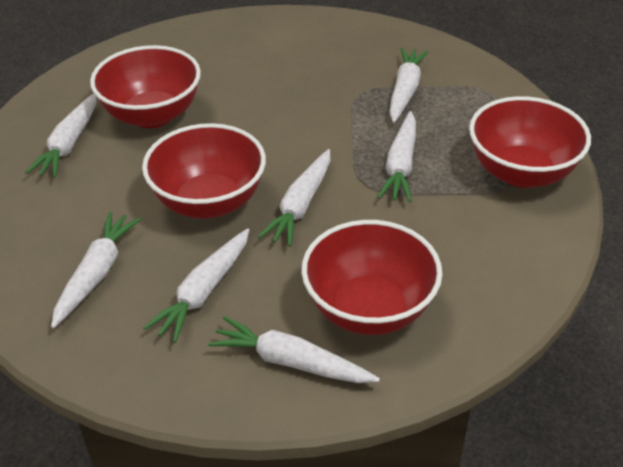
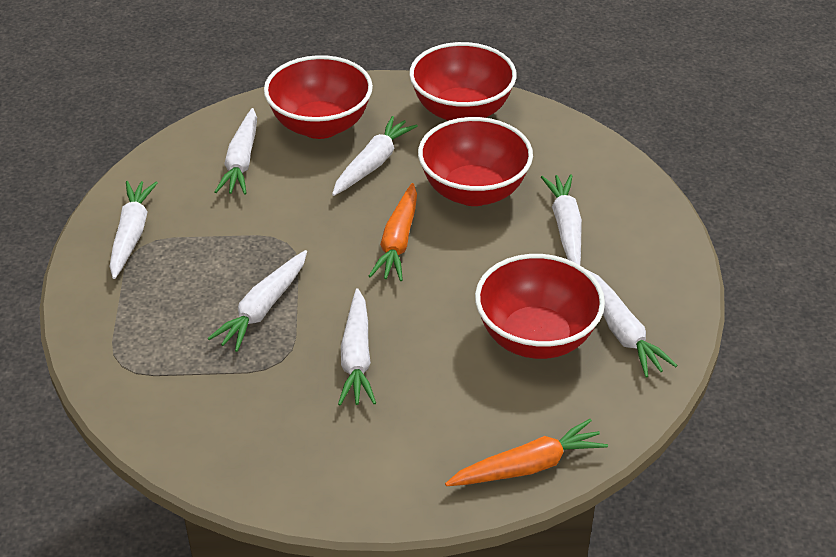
orange carrot: 0 -> 2

